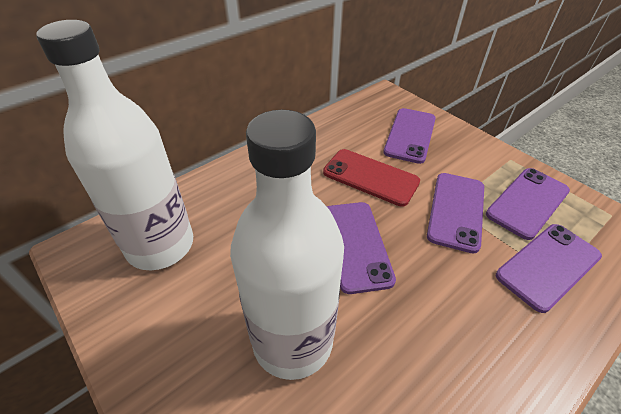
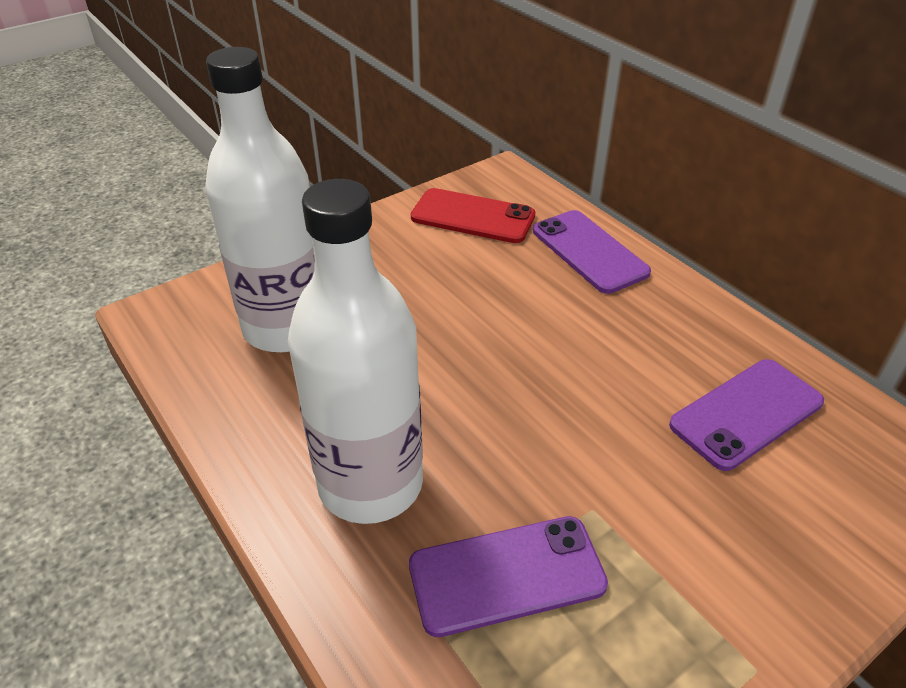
purple phone: 5 -> 3

